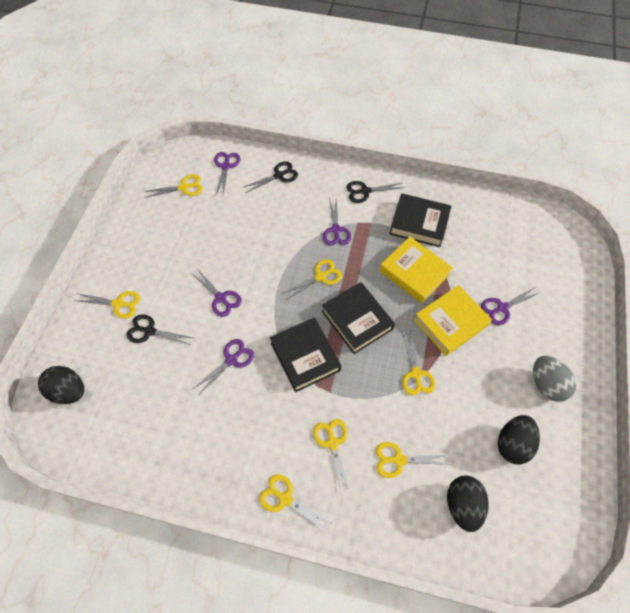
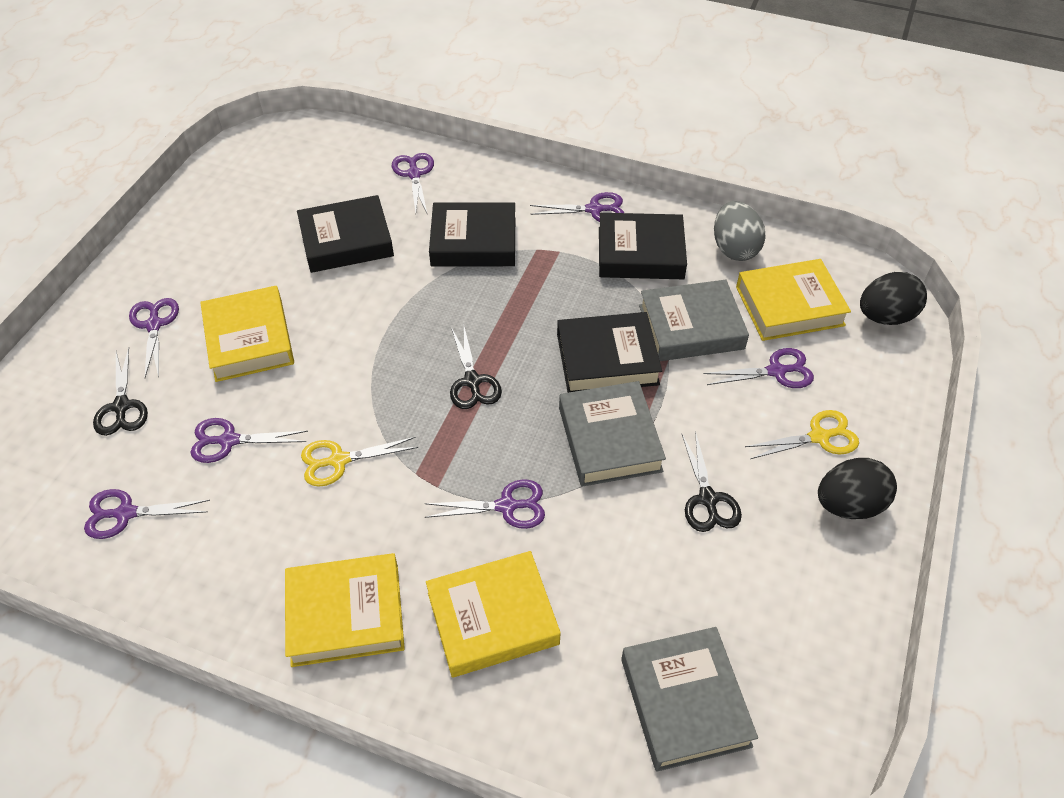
black book: 3 -> 4
black egg: 3 -> 2
grey book: 0 -> 3
purple scissors: 5 -> 7
yellow book: 2 -> 4
yellow scissors: 7 -> 2

